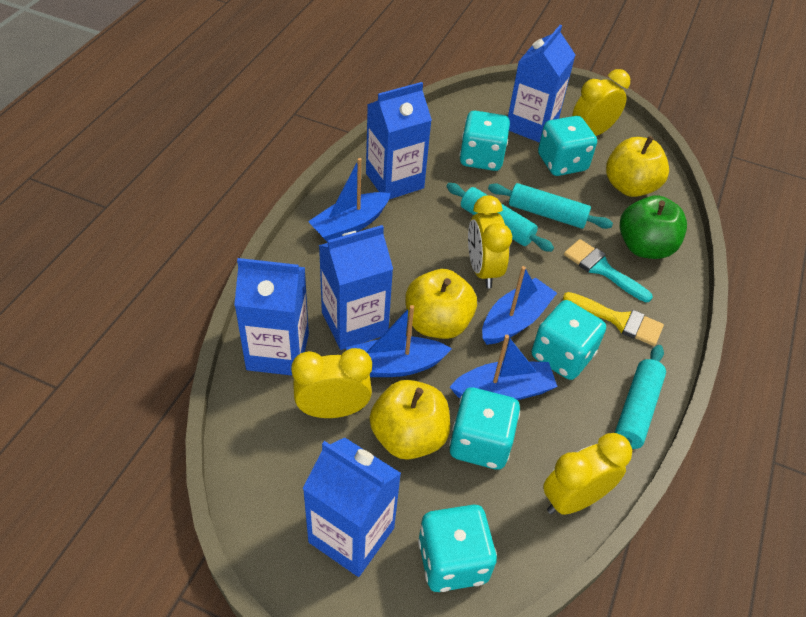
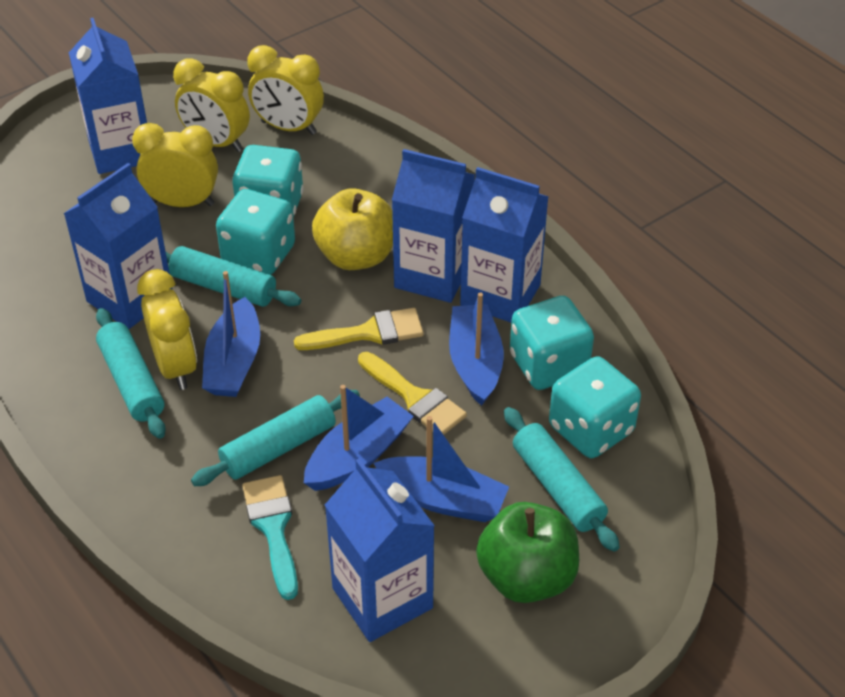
turquoise dice: 5 -> 4
turquoise rolling pin: 3 -> 4
yellow apple: 3 -> 1
yellow brush: 1 -> 2

